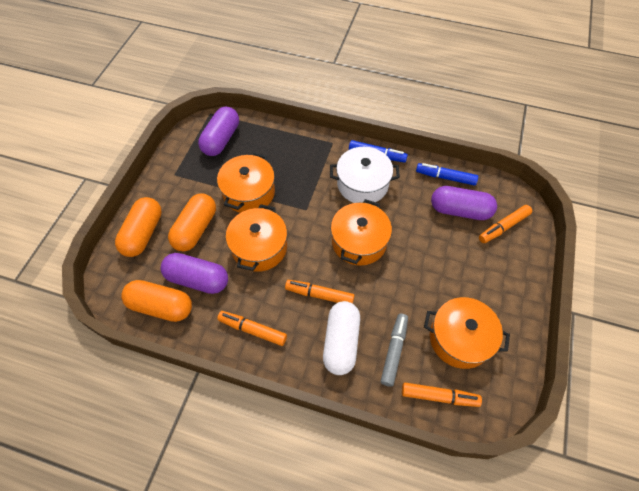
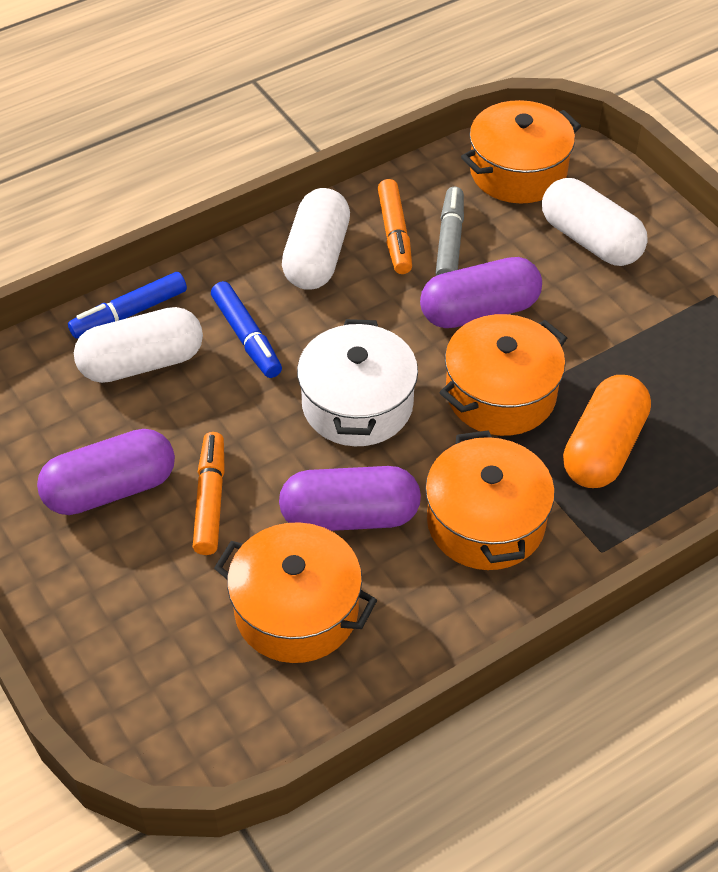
orange capsule: 3 -> 1
orange marker: 4 -> 2
white capsule: 1 -> 3

